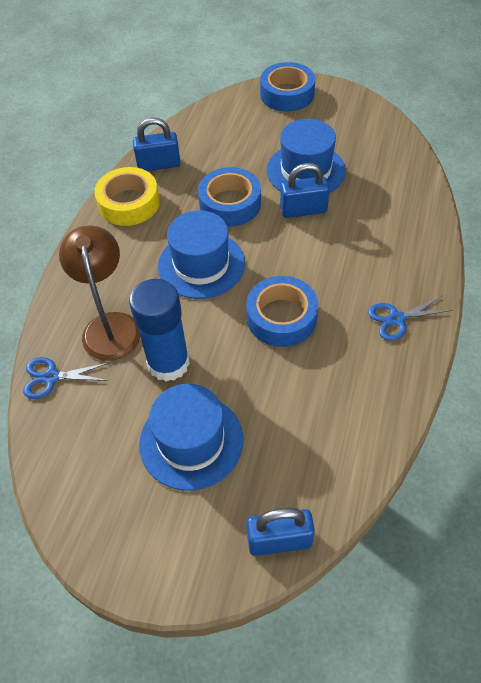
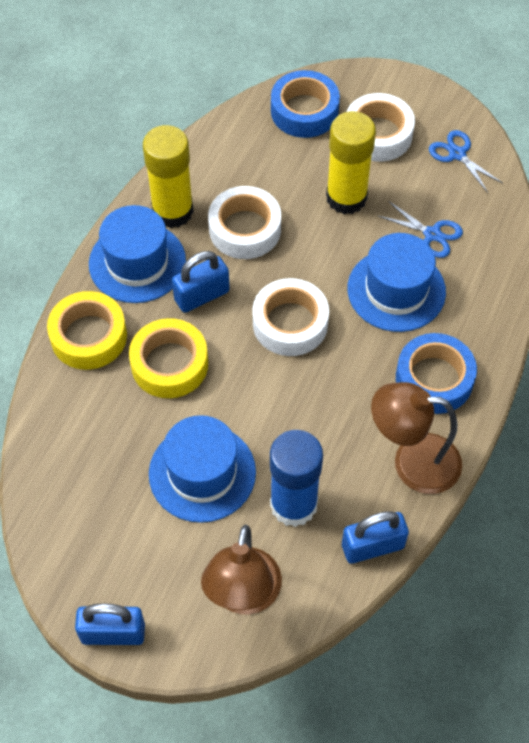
blue tape: 3 -> 2
brown lamp: 1 -> 2
white tape: 0 -> 3
yellow glue stick: 0 -> 2
yellow tape: 1 -> 2

